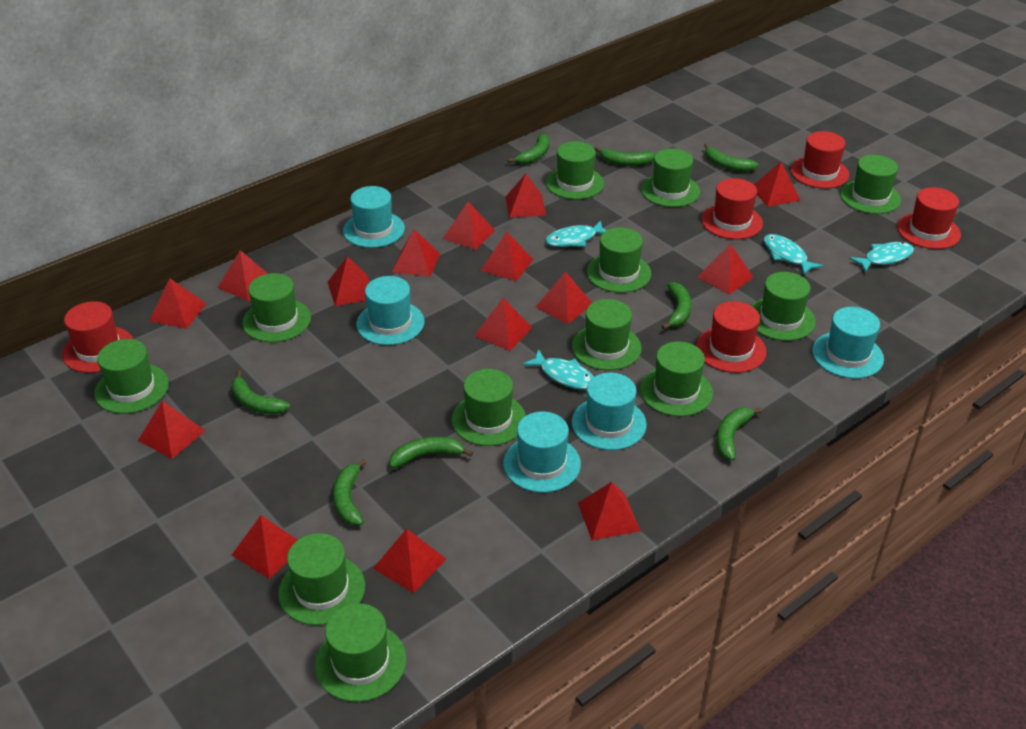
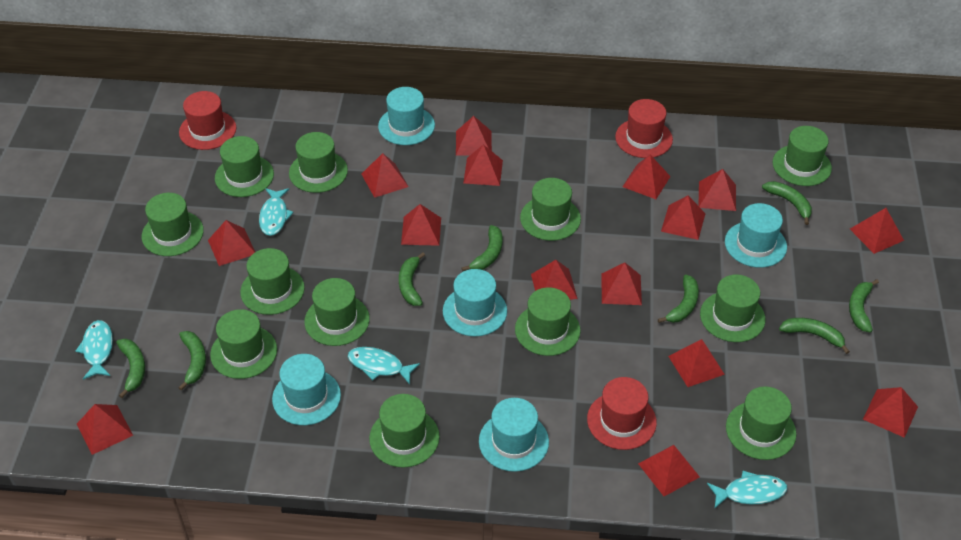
red hat: 5 -> 3

